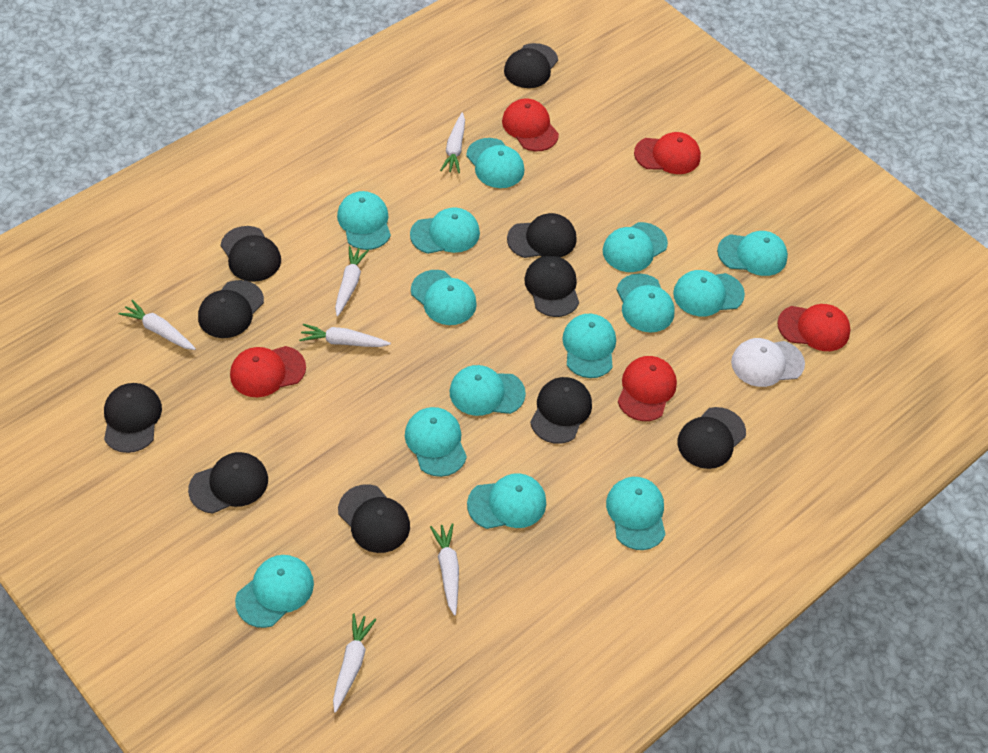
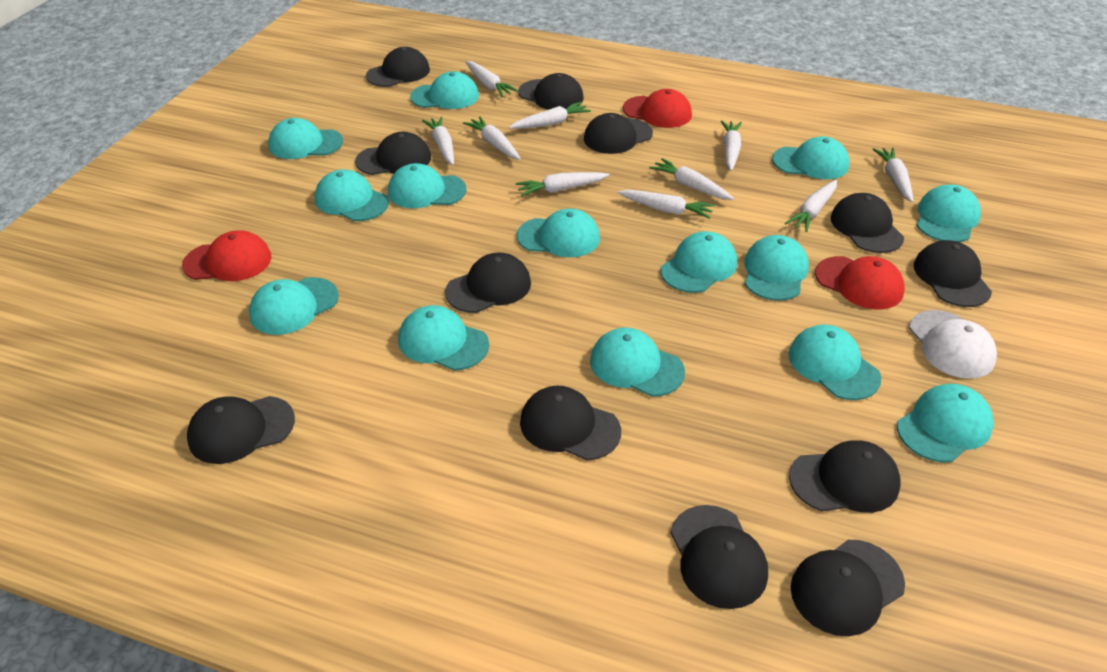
black cap: 10 -> 12
red cap: 5 -> 3
white carrot: 6 -> 10

